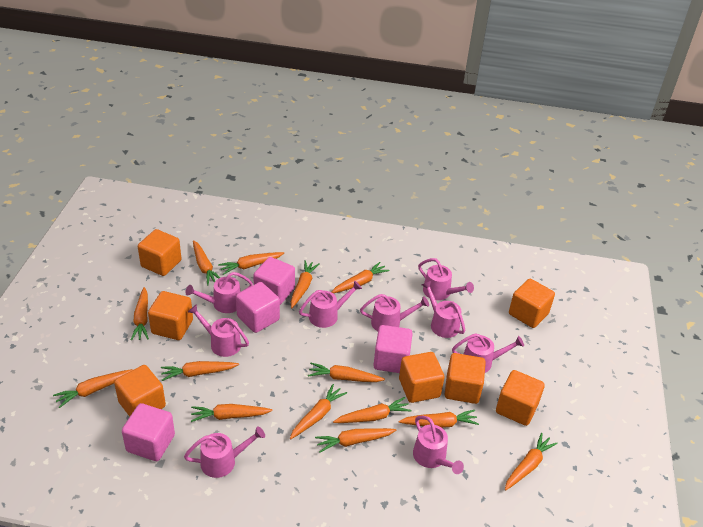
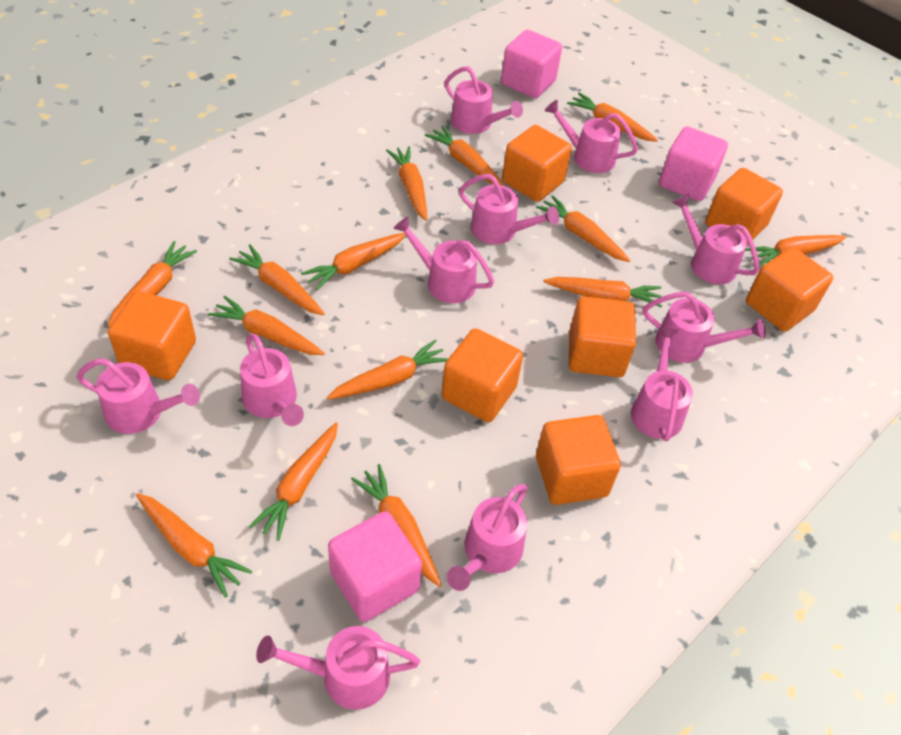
pink cube: 4 -> 3
pink watering can: 9 -> 11

